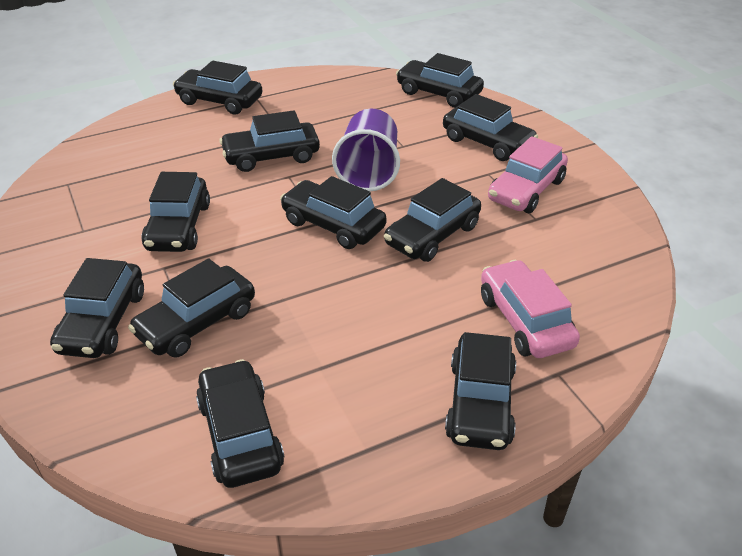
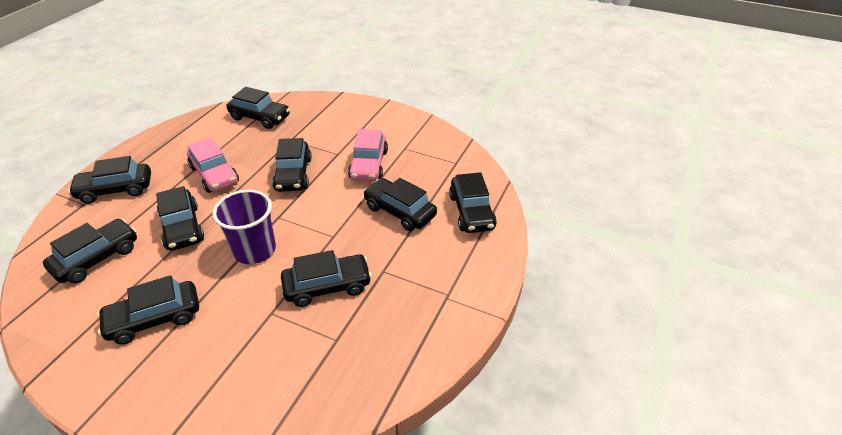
black car: 11 -> 9

